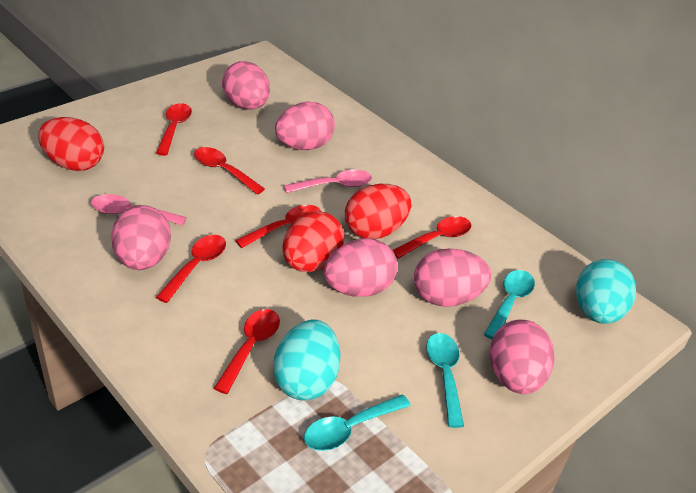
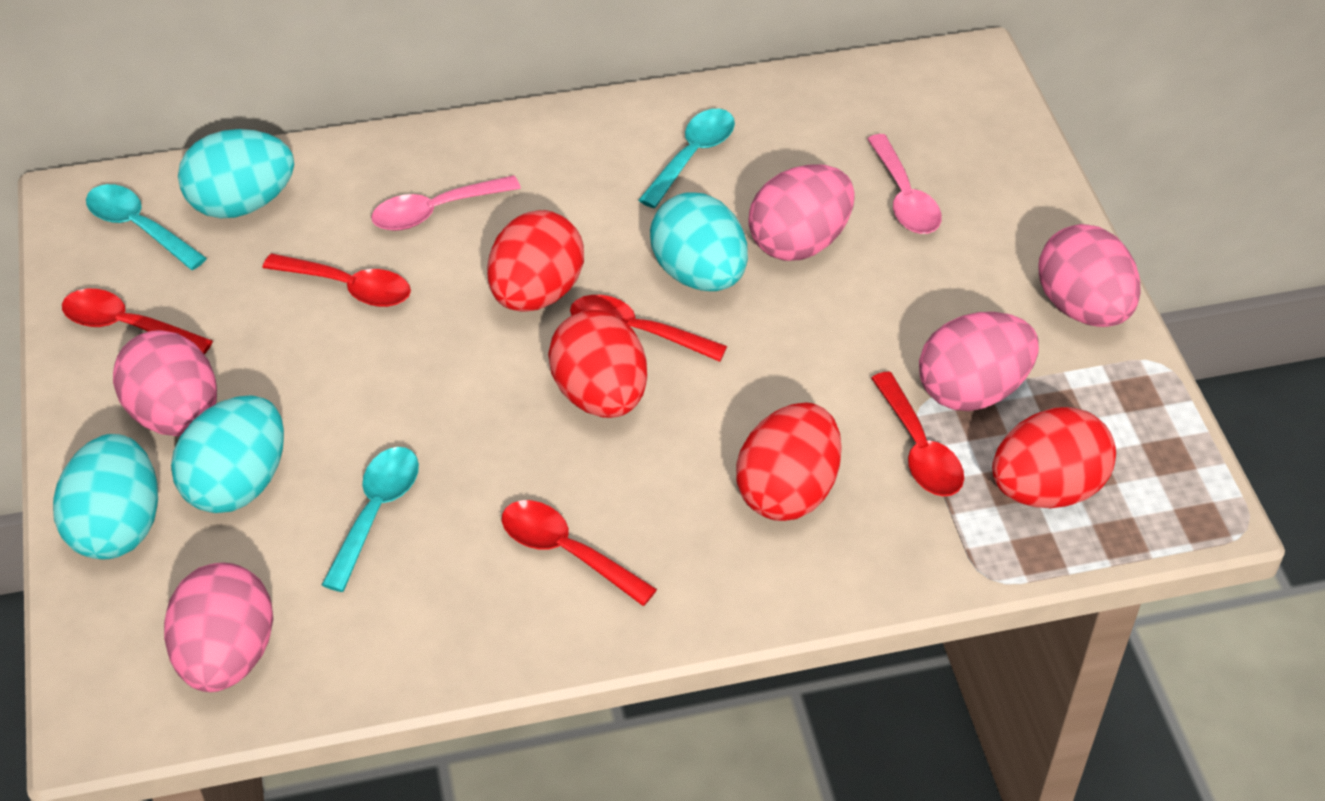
pink egg: 6 -> 5
red egg: 3 -> 4
red spoon: 6 -> 5
turquoise egg: 2 -> 4

